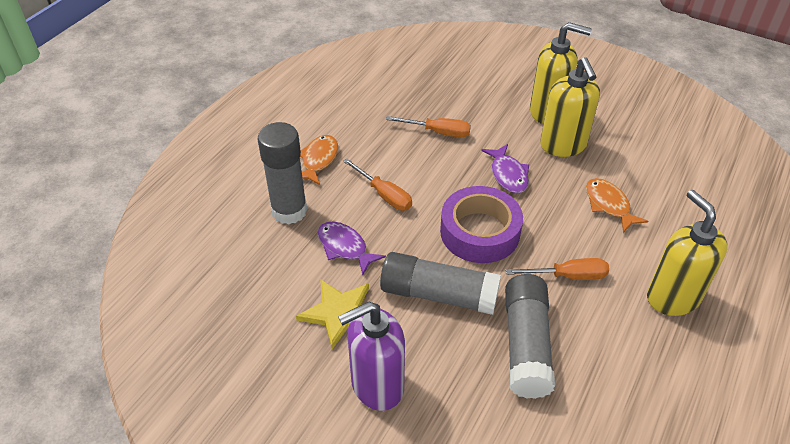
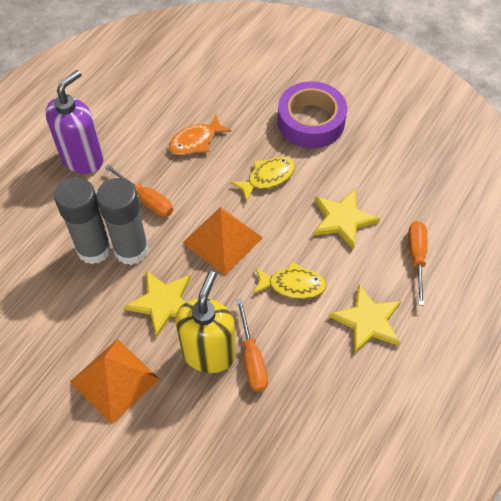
grey glue stick: 3 -> 2
orange fish: 2 -> 1
orange pyramid: 0 -> 2
purple fish: 2 -> 0
yellow fish: 0 -> 2
yellow soap dispenser: 3 -> 1
yellow star: 1 -> 3

